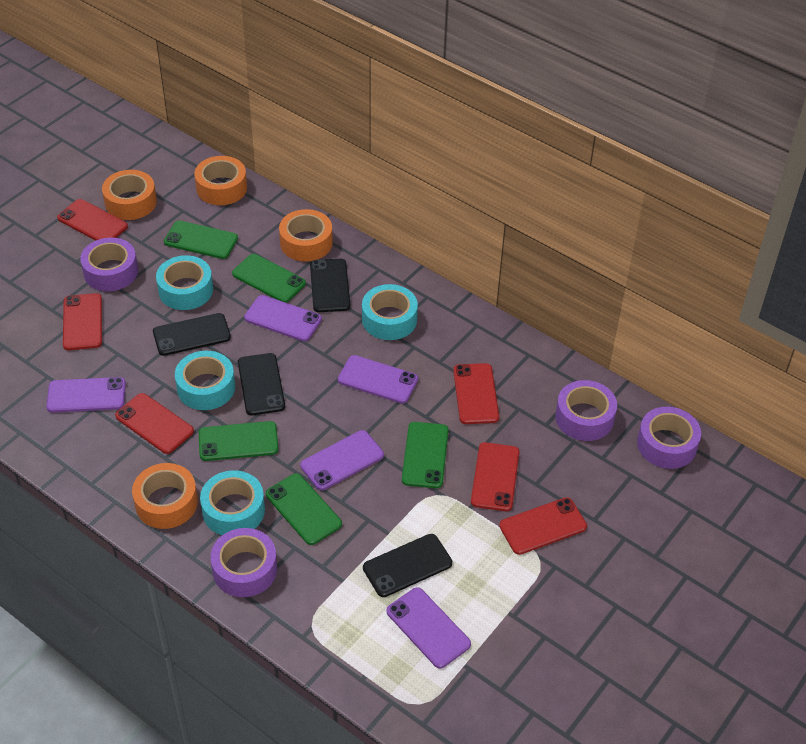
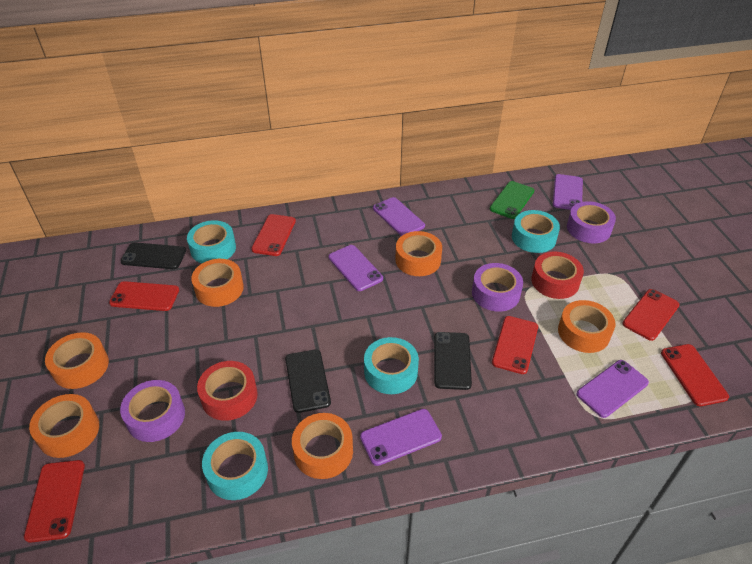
black phone: 4 -> 3
green phone: 5 -> 1
orange tape: 4 -> 6
purple tape: 4 -> 3
red tape: 0 -> 2

